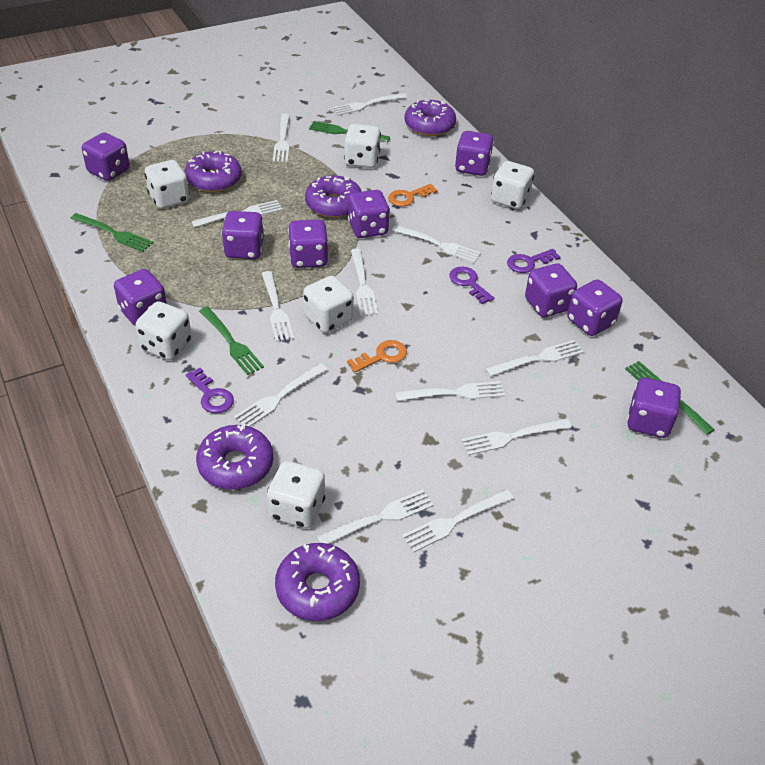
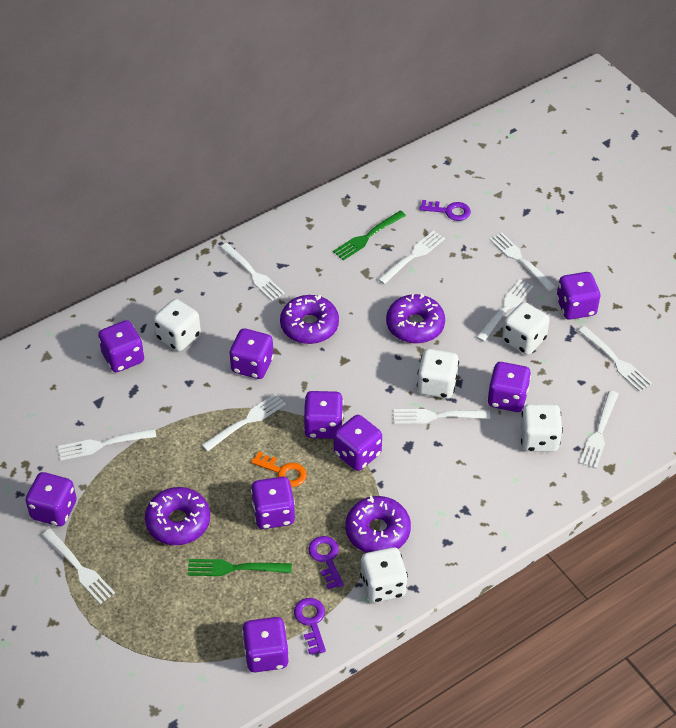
green fork: 4 -> 2
orange key: 2 -> 1
purple donut: 5 -> 4
white dice: 6 -> 5
white fork: 12 -> 10

